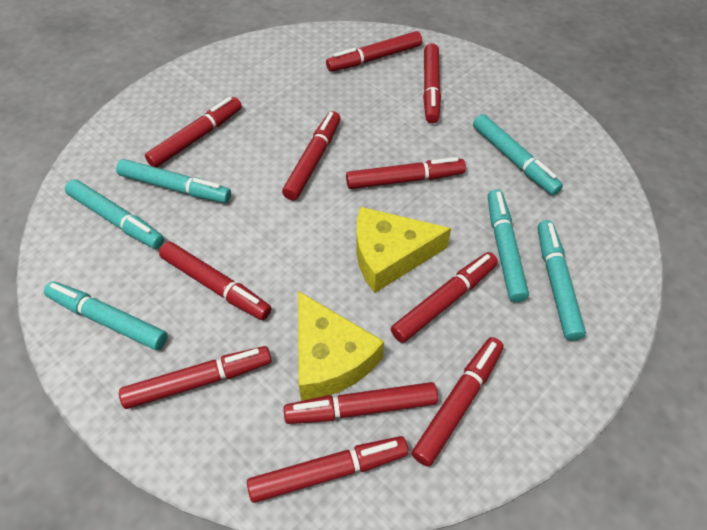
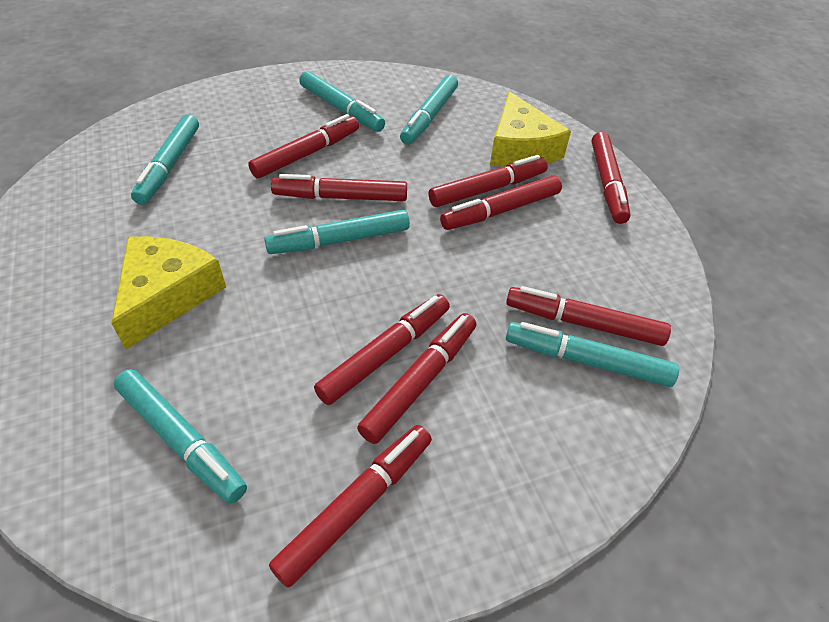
red marker: 11 -> 9

